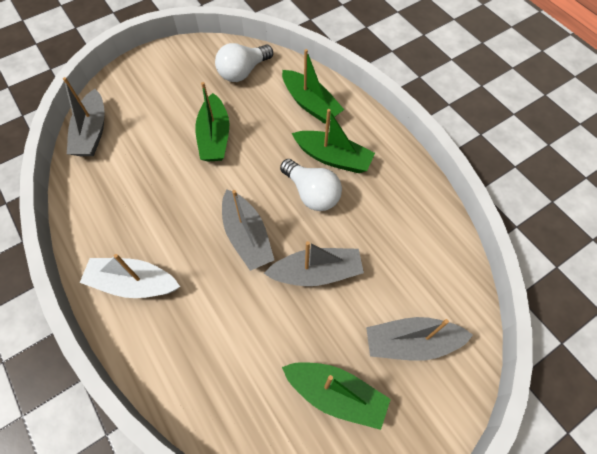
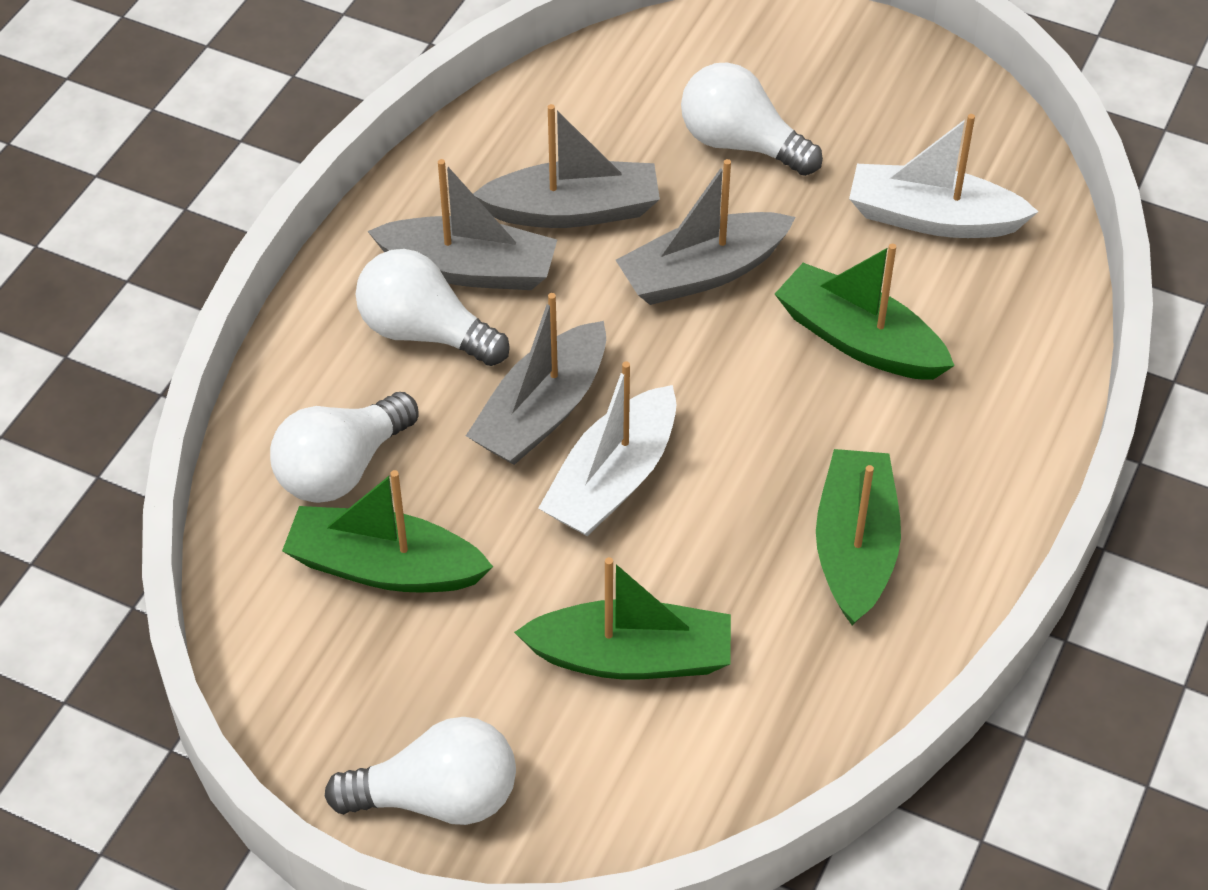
white boat: 1 -> 2
white light bulb: 2 -> 4

